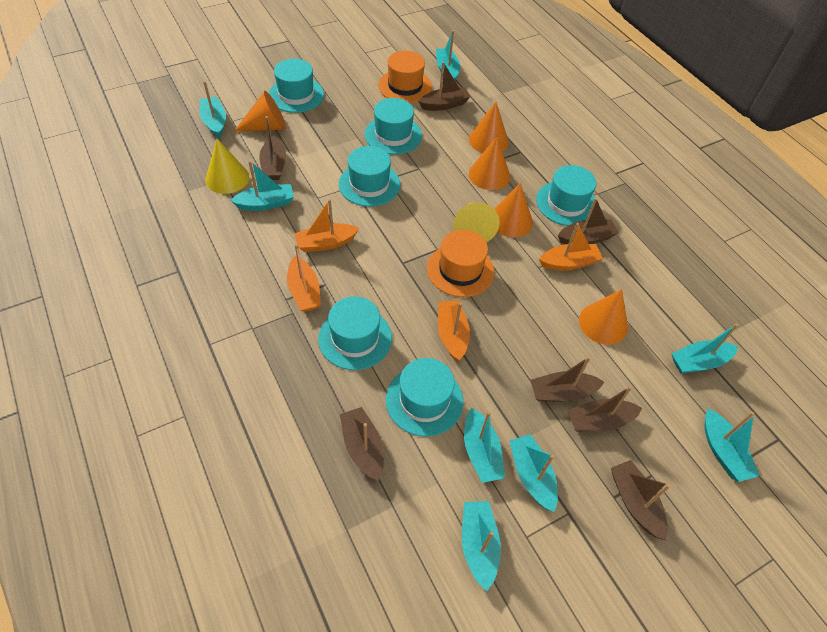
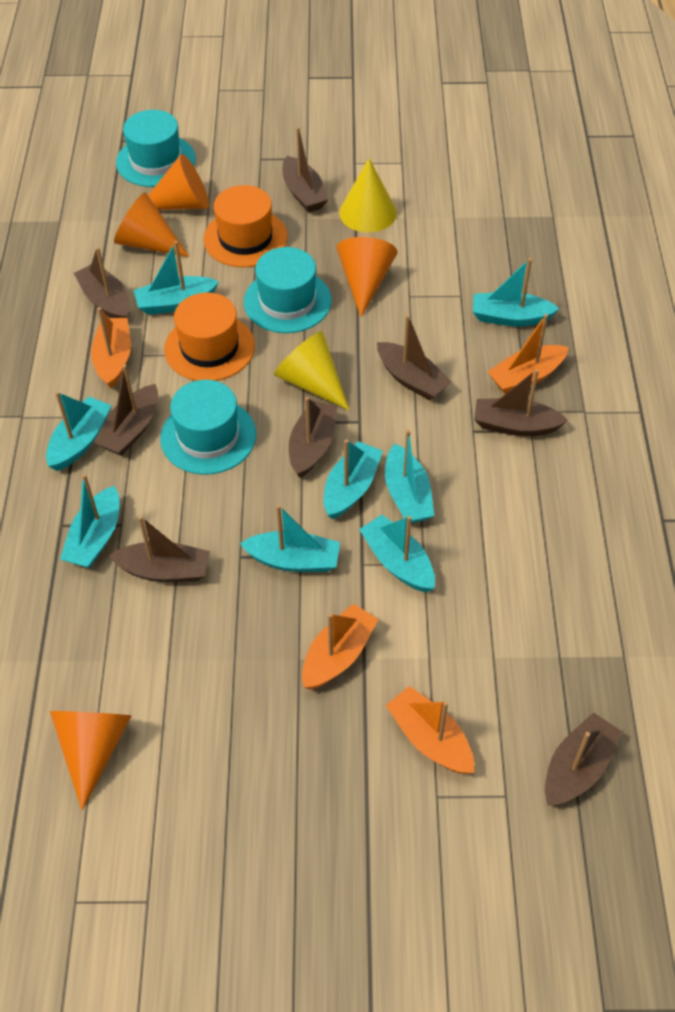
brown boat: 7 -> 8
orange cone: 5 -> 4
turquoise hat: 6 -> 3

